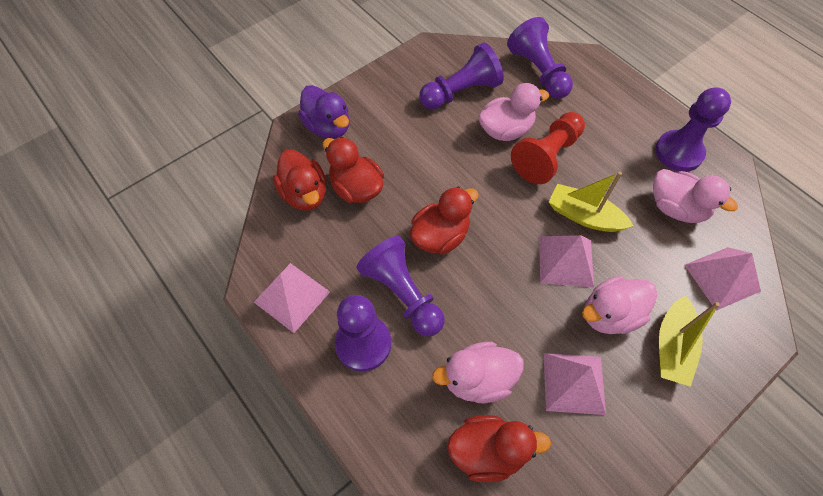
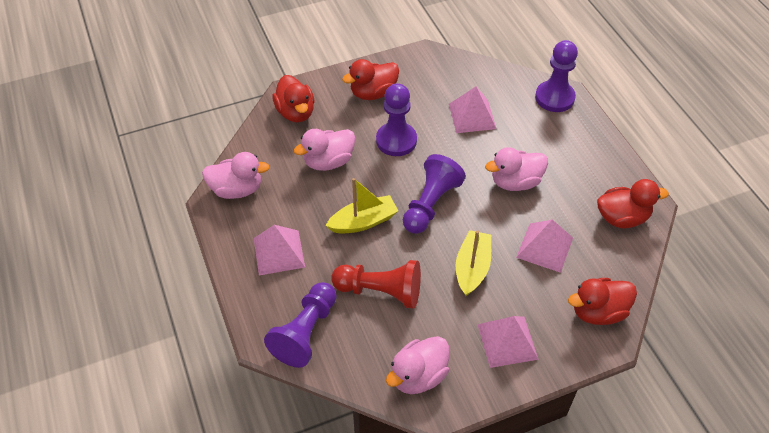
purple duck: 1 -> 0
purple pawn: 5 -> 4

